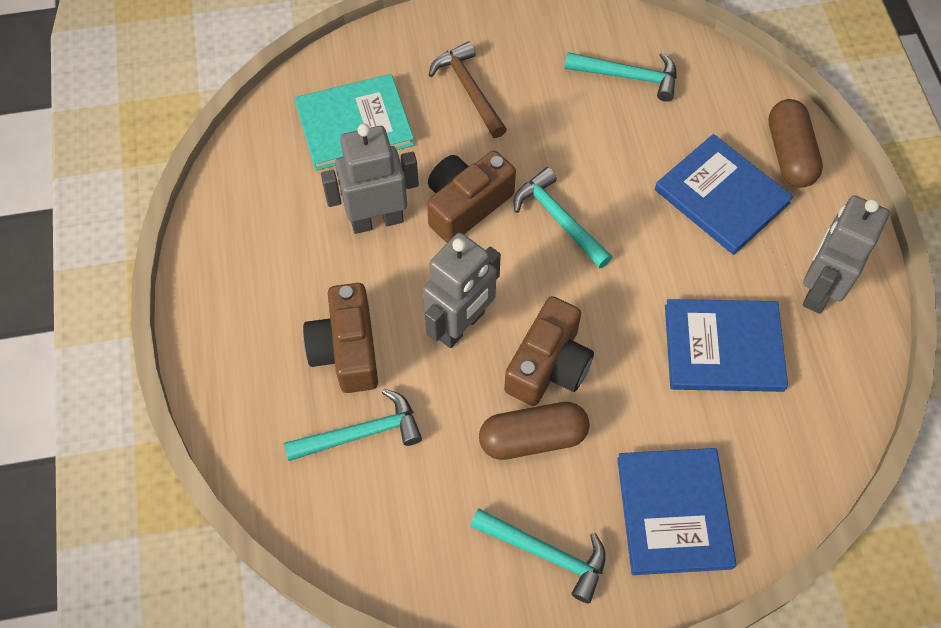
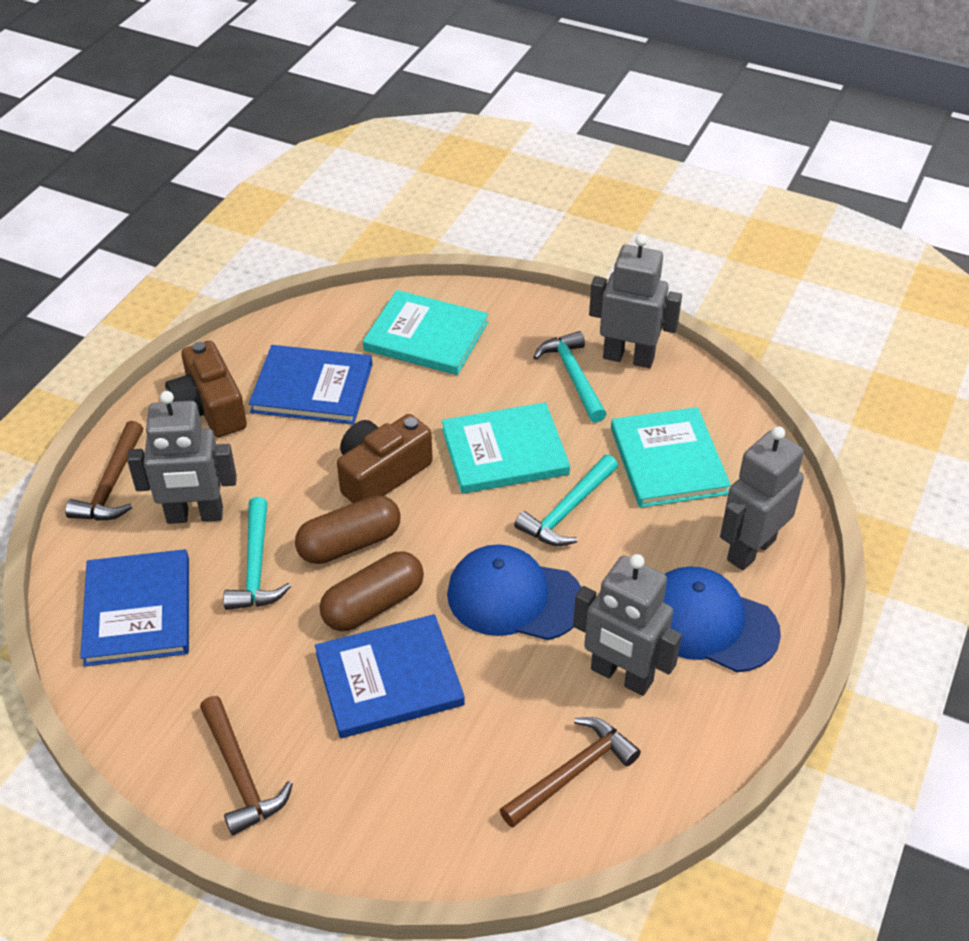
blue cap: 0 -> 2
brown camera: 3 -> 2
brown hammer: 1 -> 3
grey robot: 3 -> 4
turquoise book: 1 -> 3
turquoise hammer: 4 -> 3

